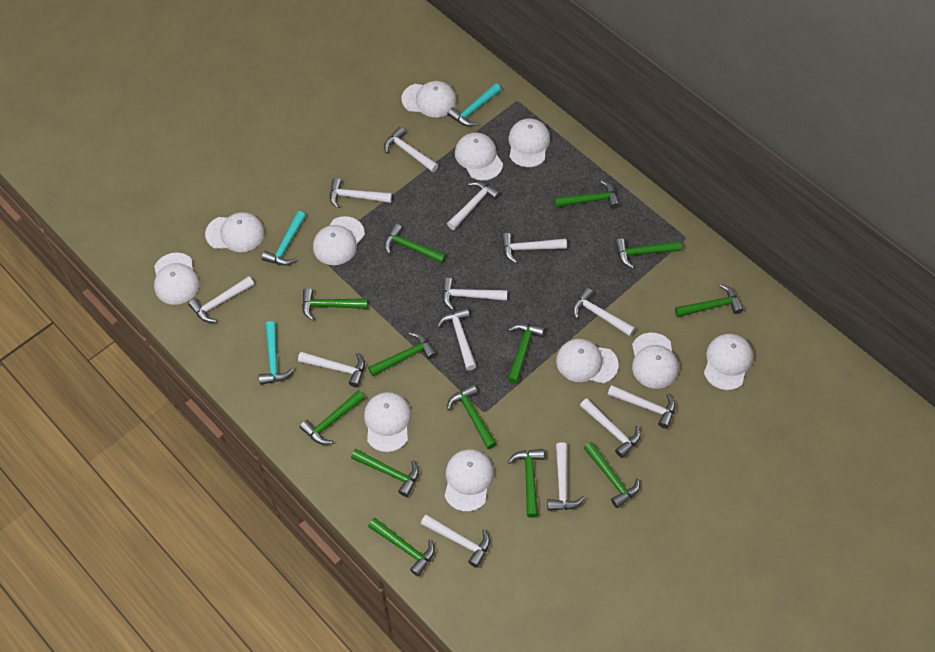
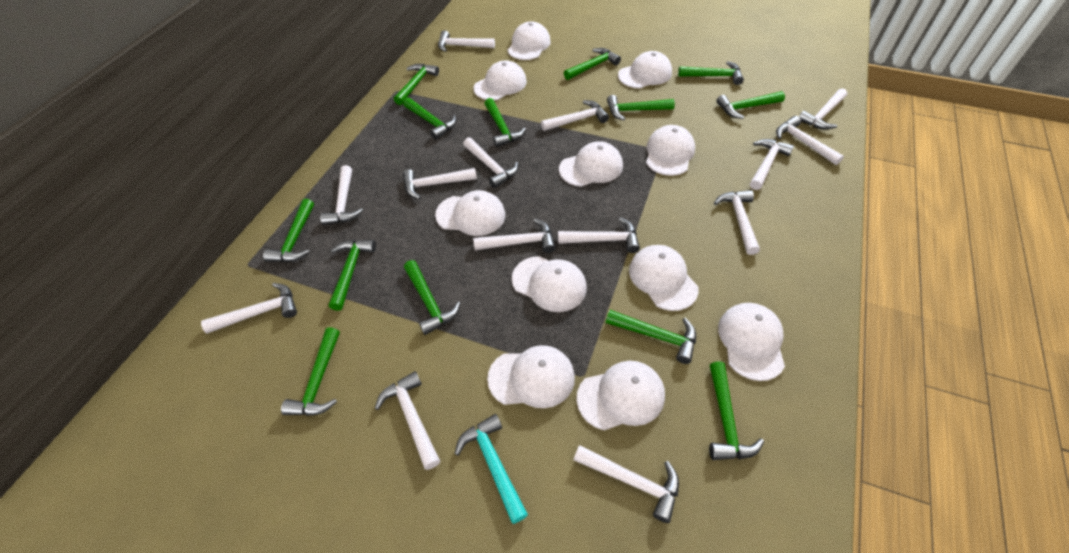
turquoise hammer: 3 -> 1
white hammer: 13 -> 14

